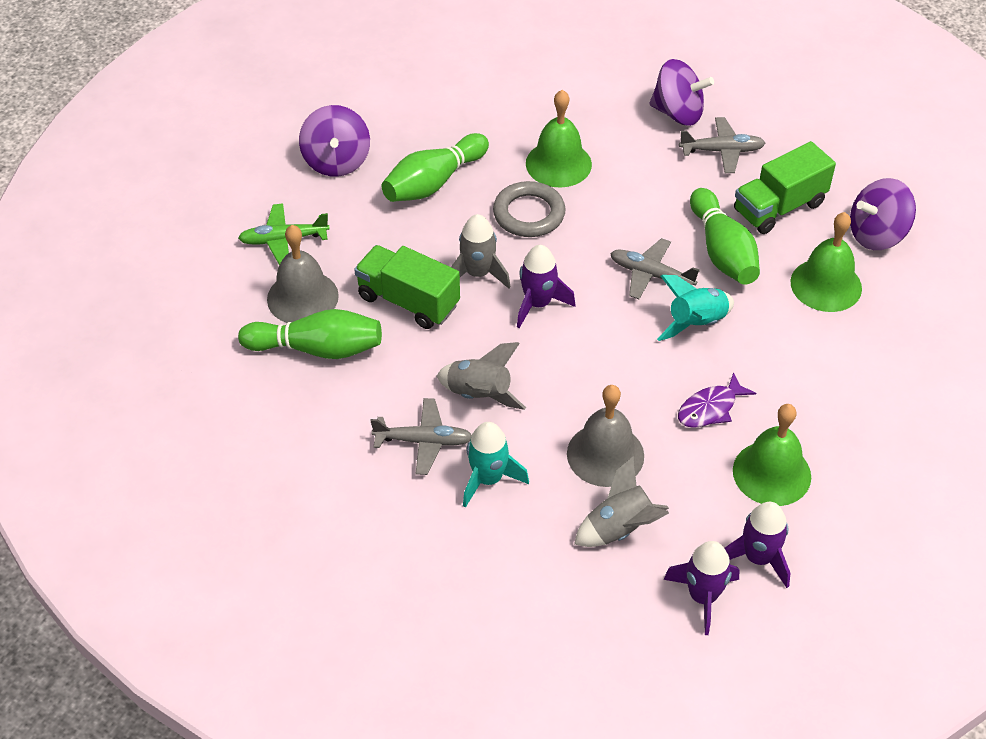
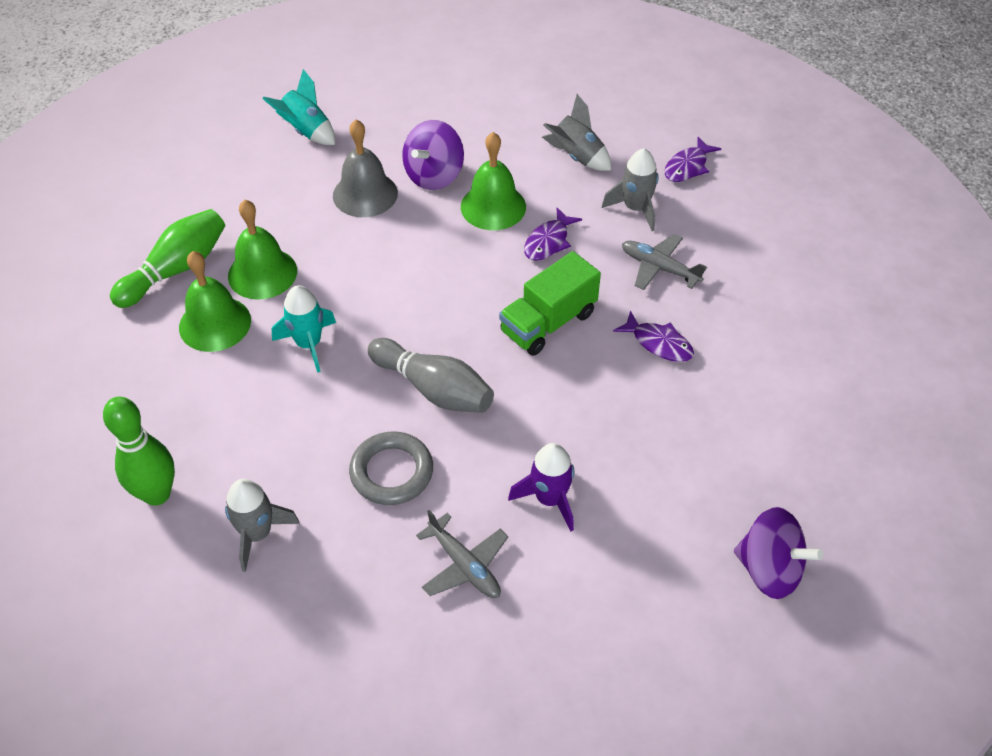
green bowling pin: 3 -> 2
green plane: 1 -> 0
green truck: 2 -> 1
grey bell: 2 -> 1
grey bowling pin: 0 -> 1
grey plane: 3 -> 2
purple fish: 1 -> 3
purple rocket: 3 -> 1
purple spinning top: 3 -> 2

